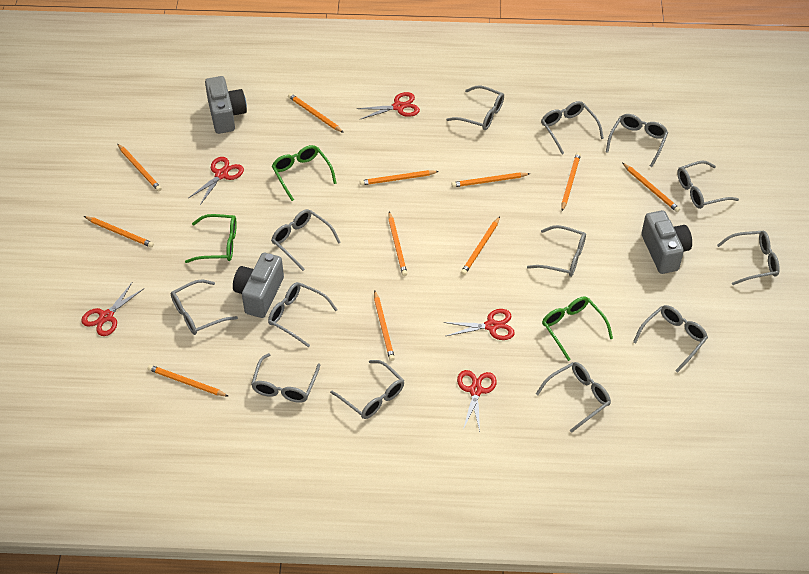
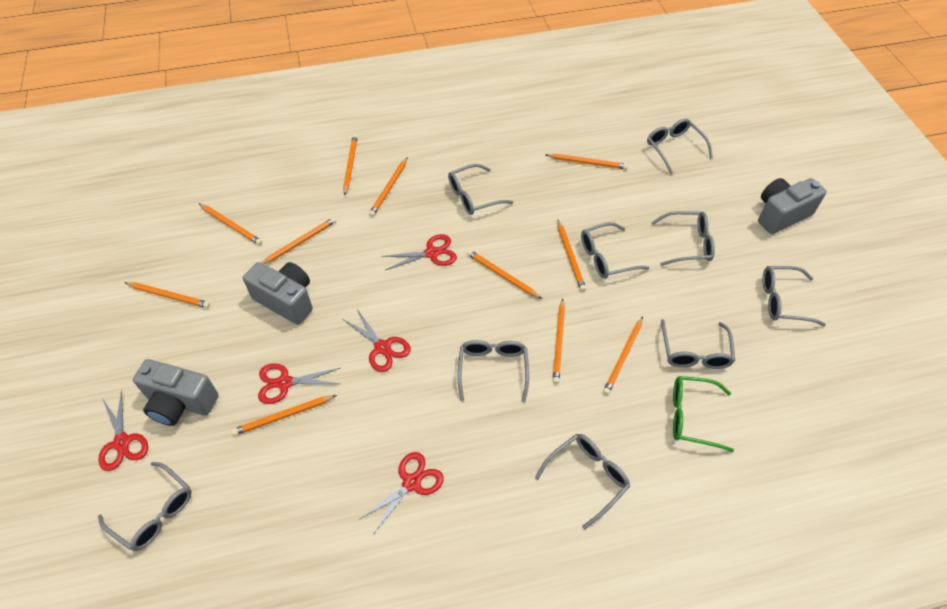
green glasses: 3 -> 1
grey glasses: 13 -> 9

